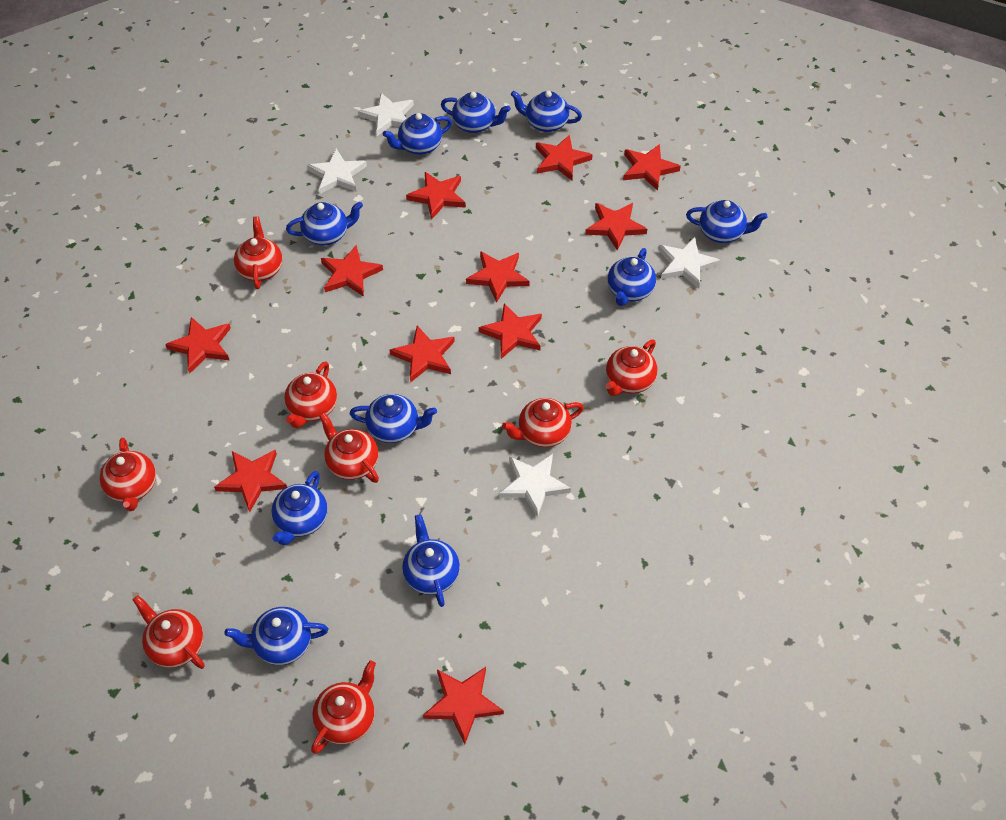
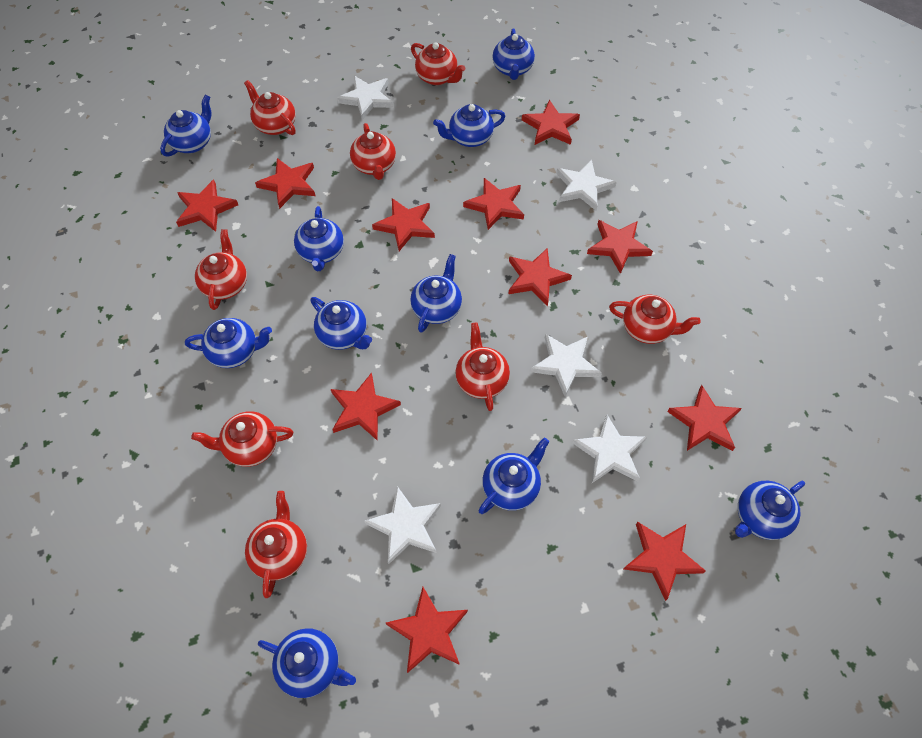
white star: 4 -> 5

